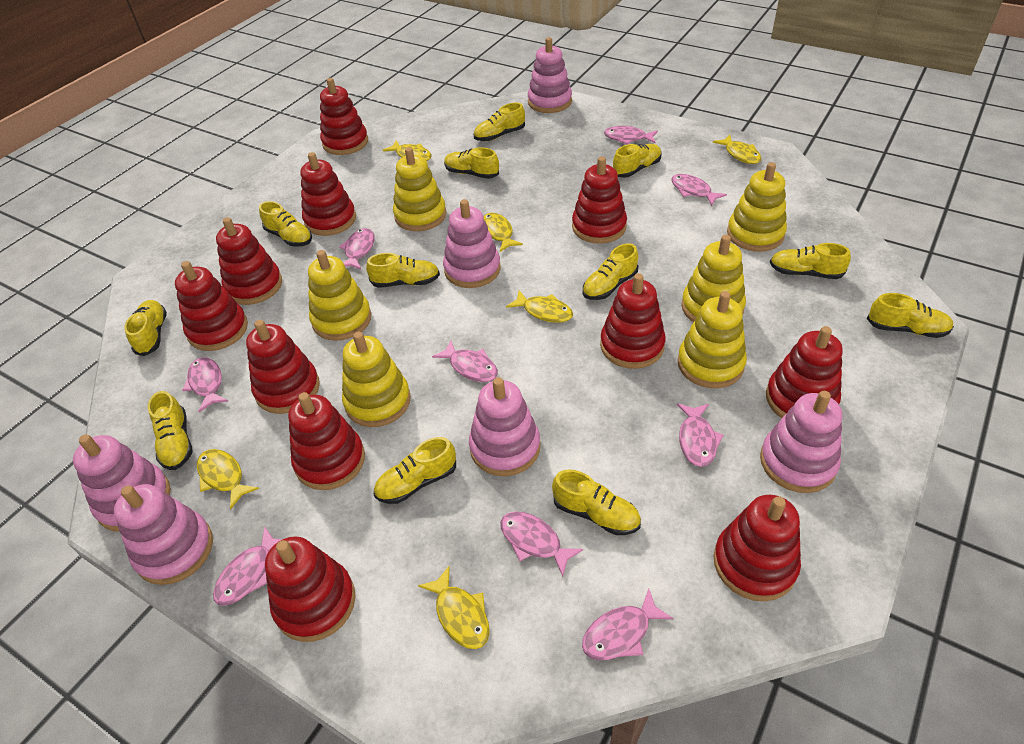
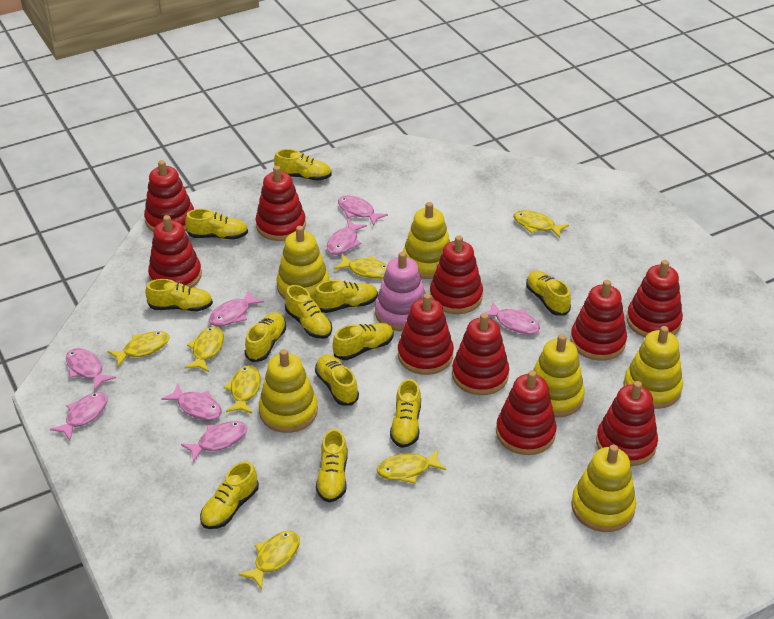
pink fish: 9 -> 8
pink stacking toy: 6 -> 1
red stacking toy: 11 -> 10
yellow fish: 6 -> 7

